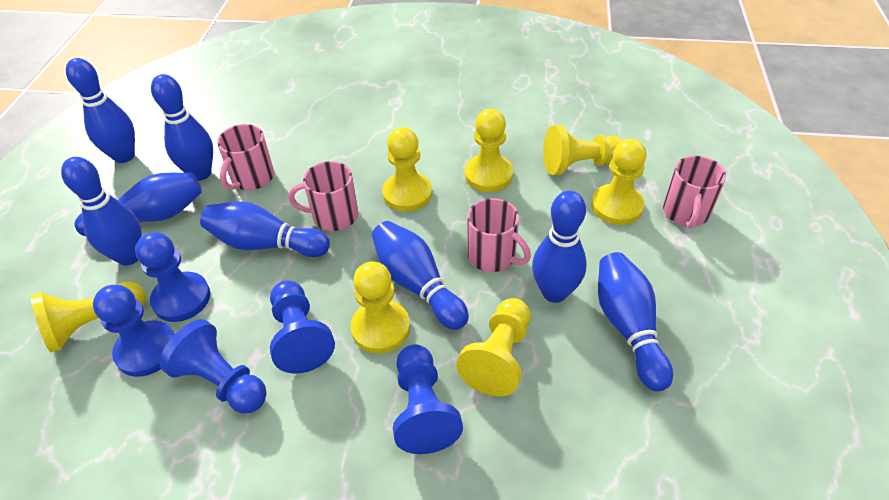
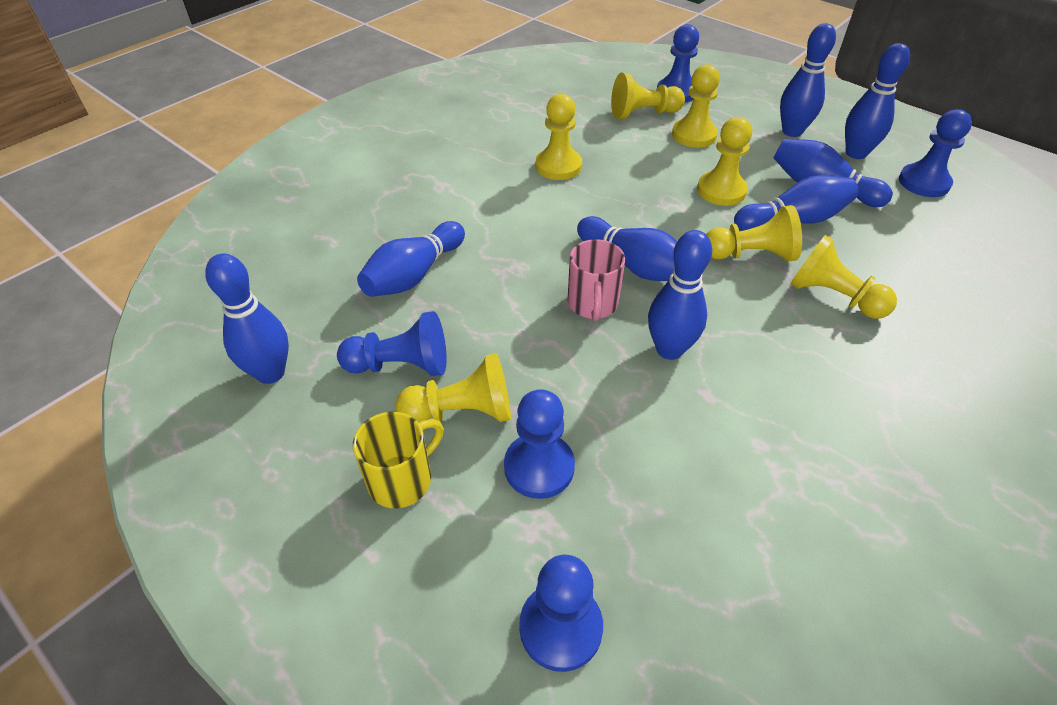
pink mug: 4 -> 1
yellow mug: 0 -> 1

